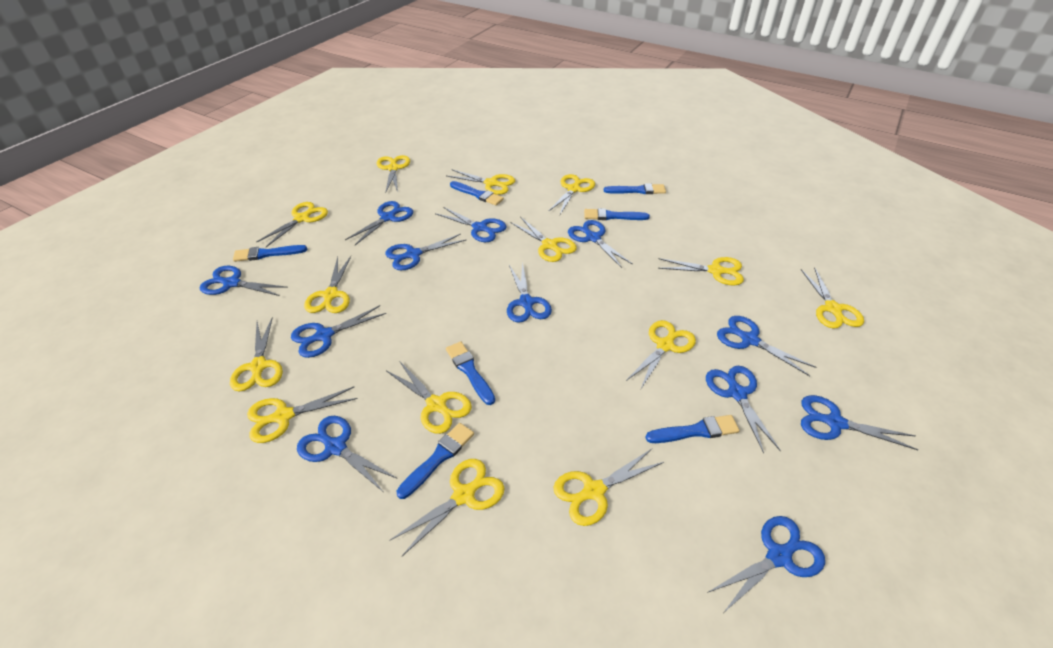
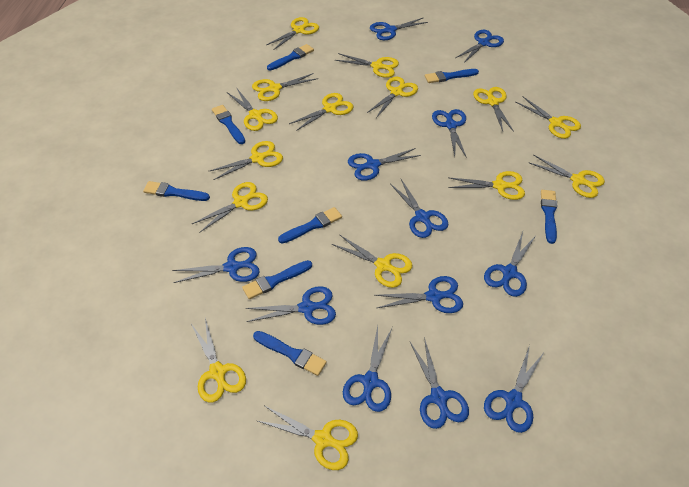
blue brush: 7 -> 8
yellow scissors: 14 -> 15

